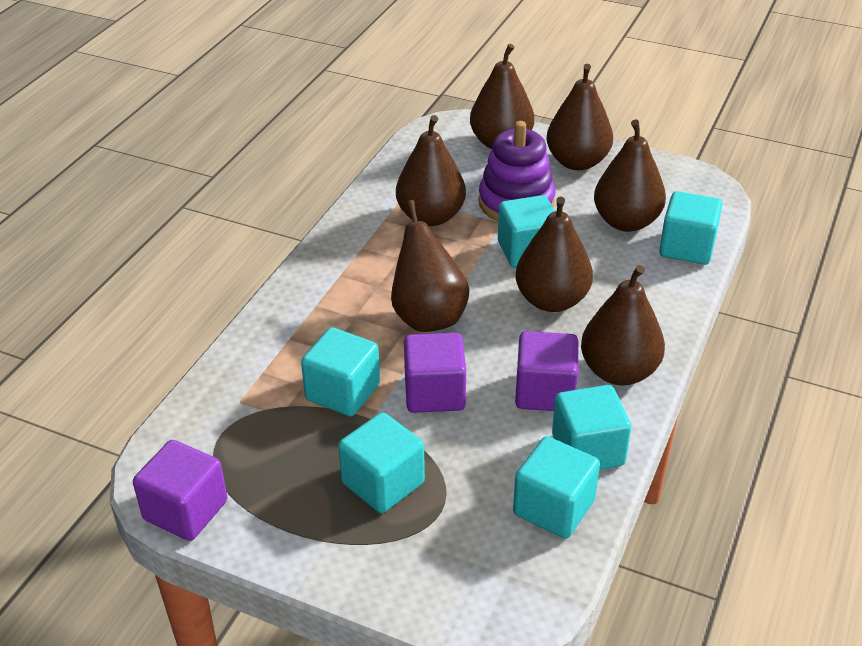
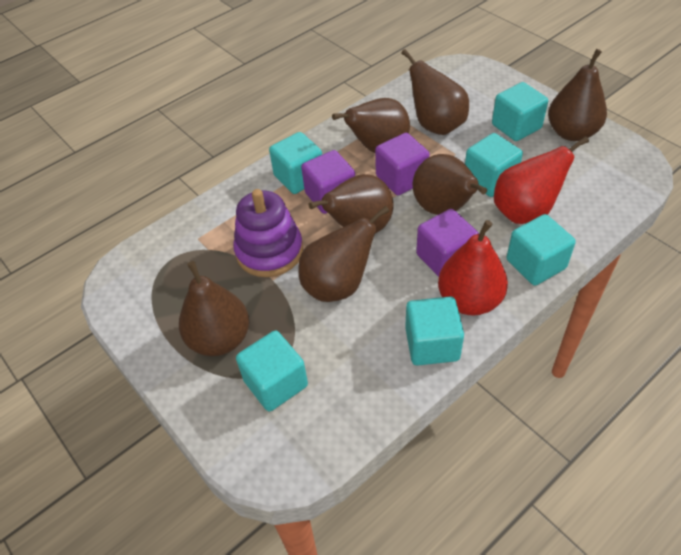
red pear: 0 -> 2

